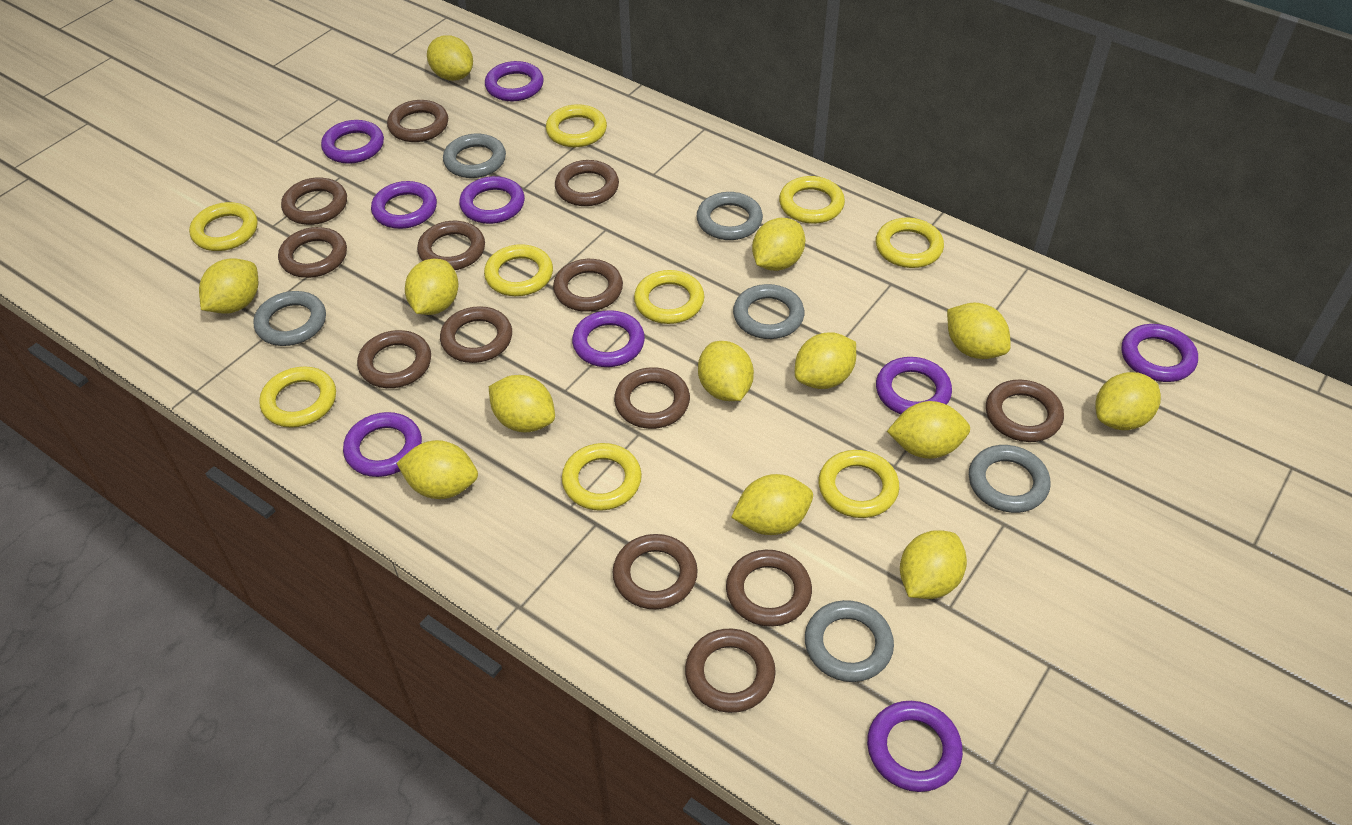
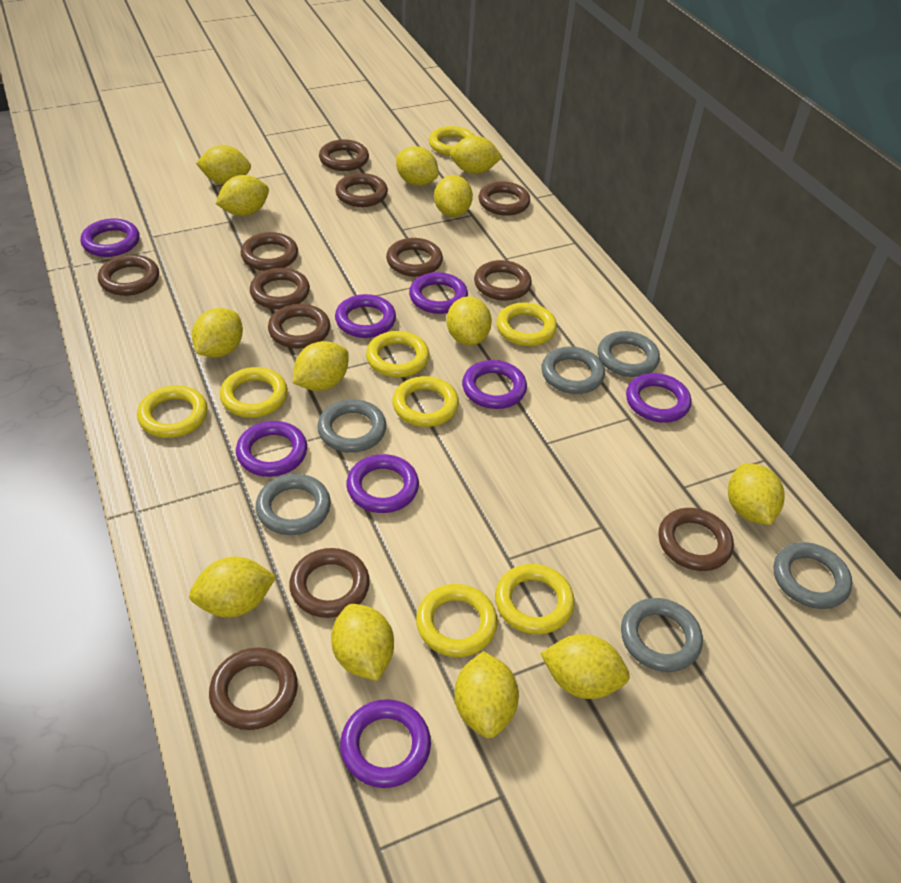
brown ring: 13 -> 12
purple ring: 9 -> 8
yellow ring: 9 -> 8

